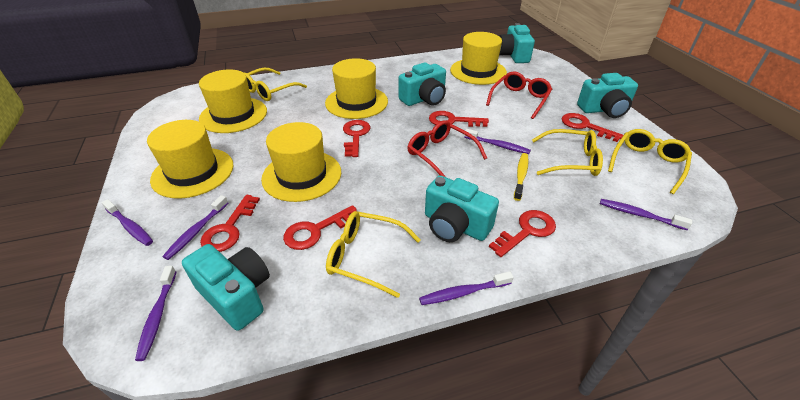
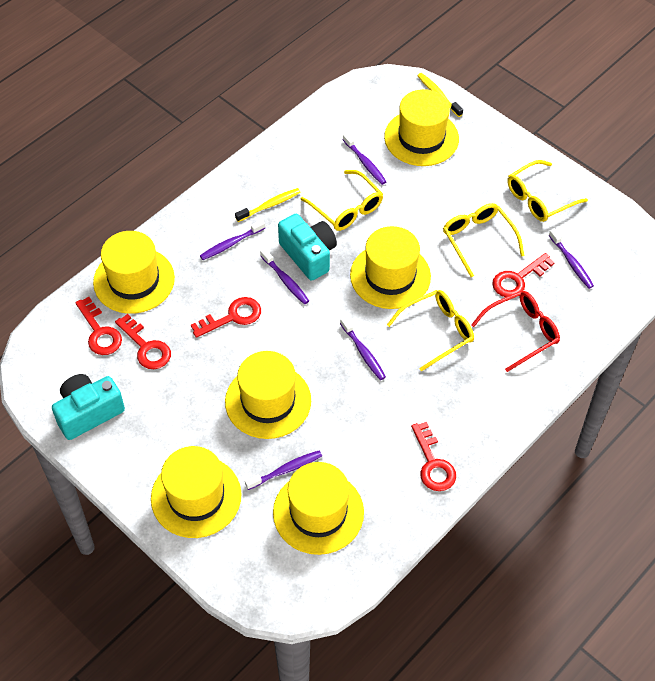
red glasses: 2 -> 1
red key: 6 -> 5
turquoise camera: 5 -> 2
yellow hat: 5 -> 6
yellow toothbrush: 1 -> 2

